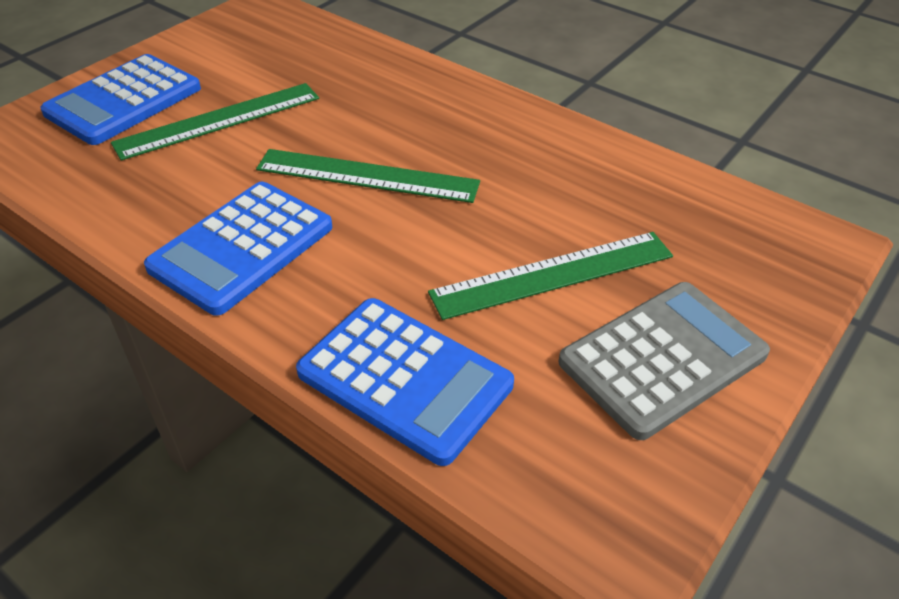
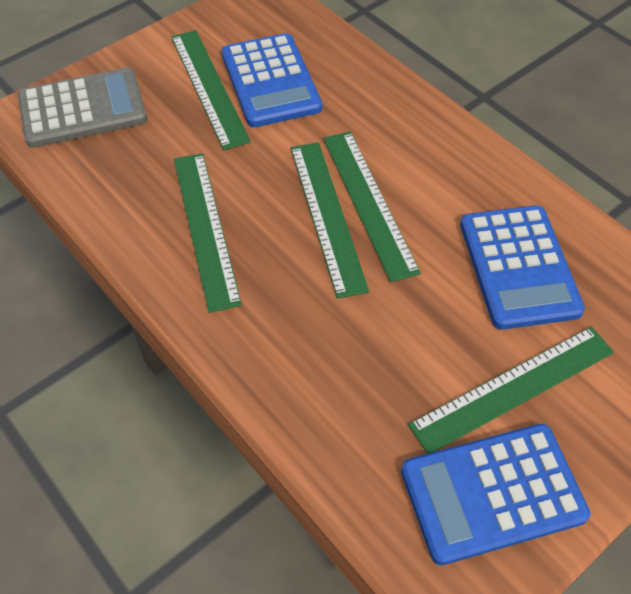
green ruler: 3 -> 5

